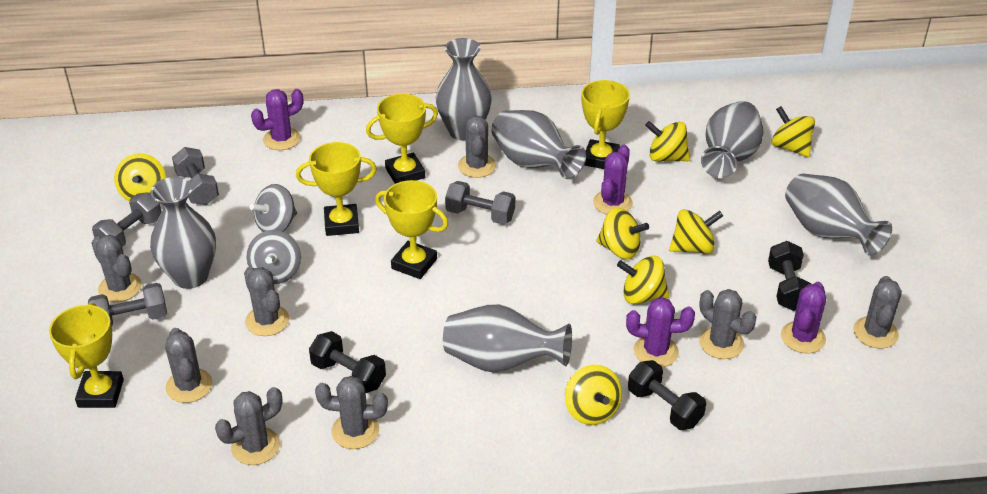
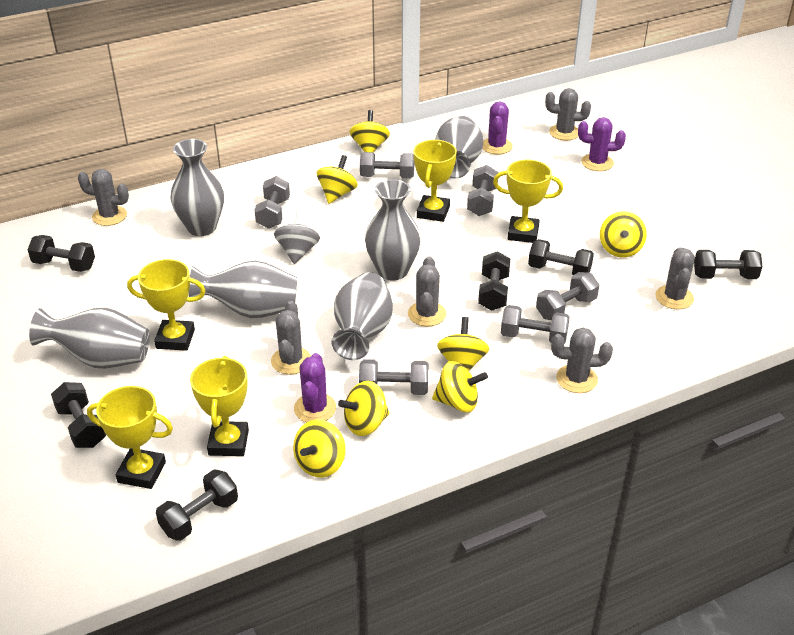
black dumbbell: 3 -> 6
grey cactus: 8 -> 6
grey dumbbell: 4 -> 6
grey spinning top: 2 -> 1
purple cactus: 4 -> 3

